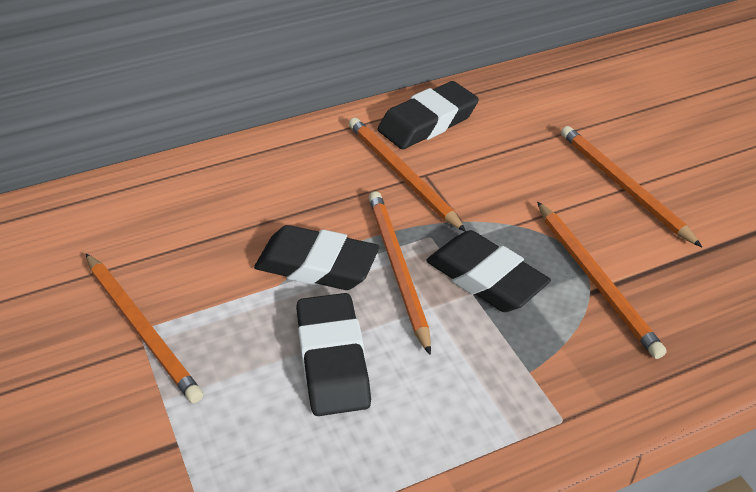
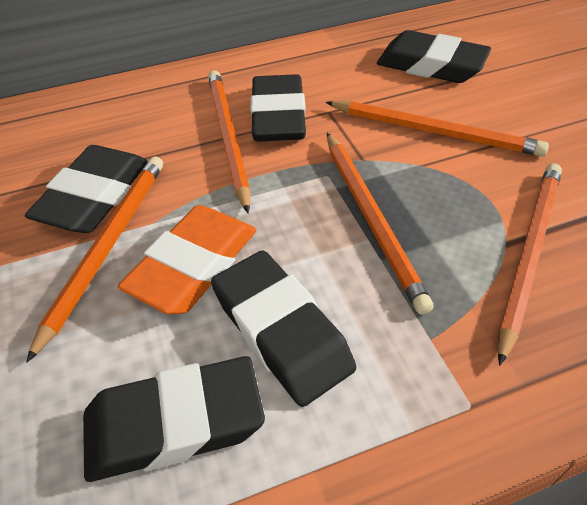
black eraser: 4 -> 5
orange eraser: 0 -> 1

